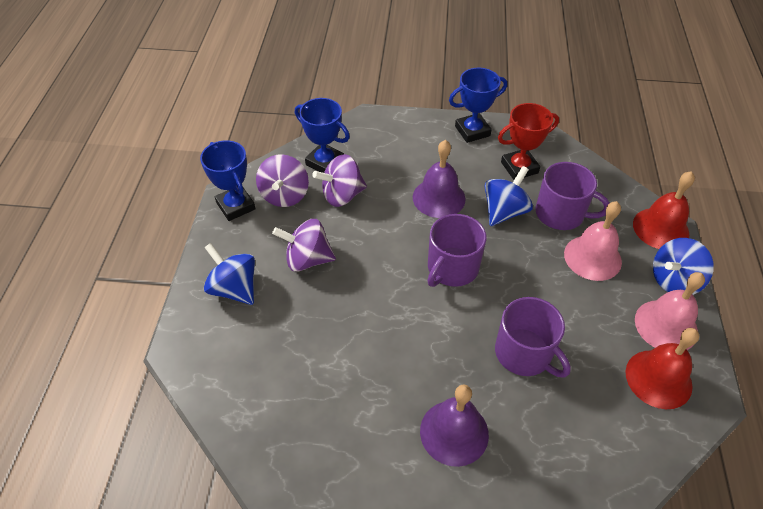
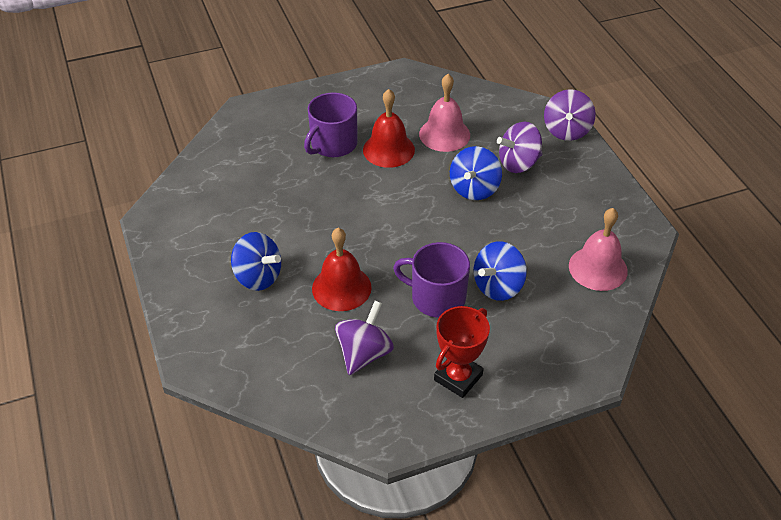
blue trophy: 3 -> 0
purple bell: 2 -> 0
purple mug: 3 -> 2

